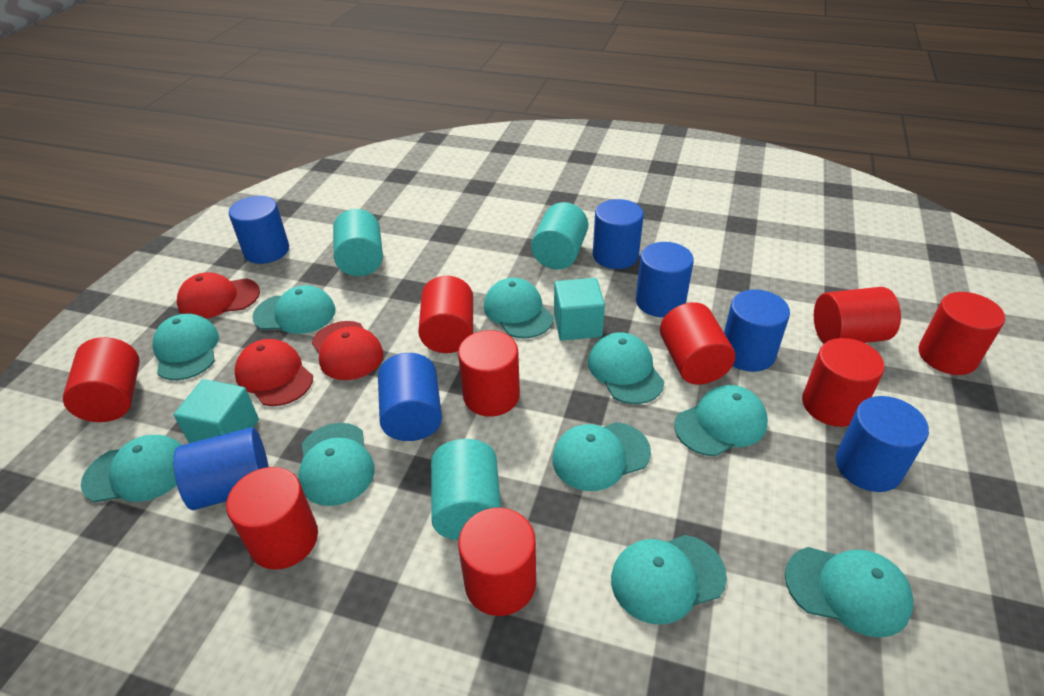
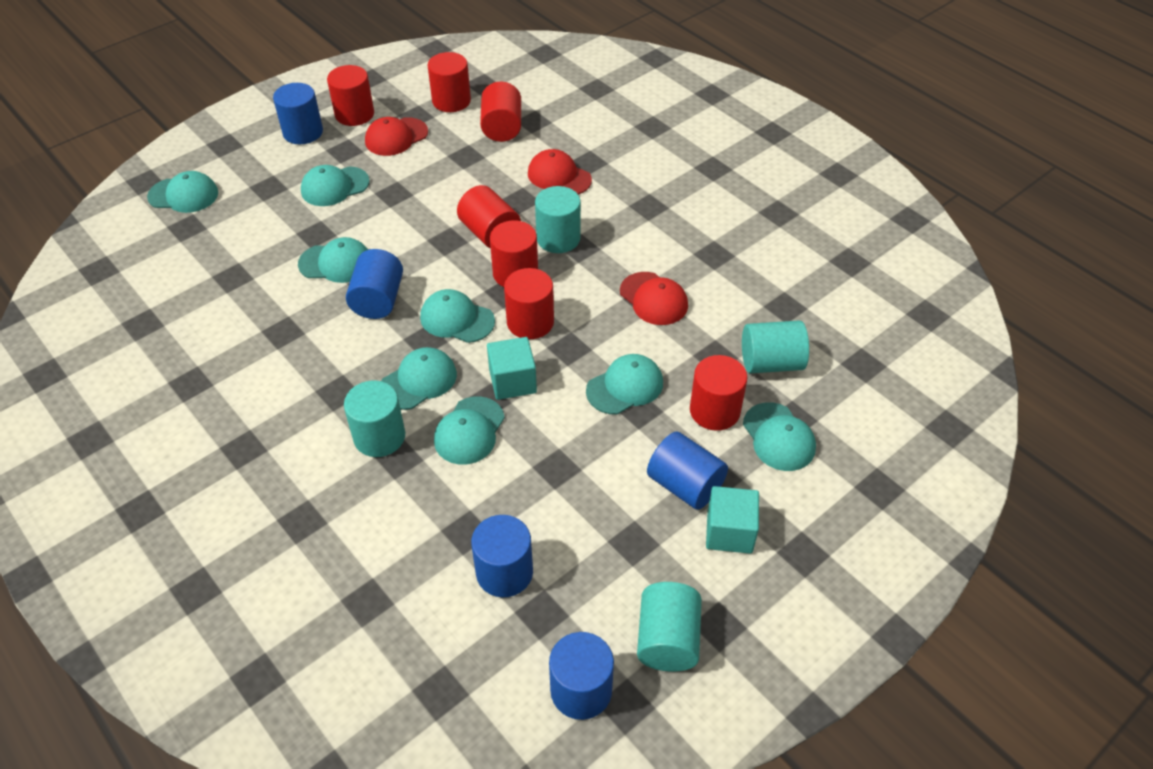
blue cylinder: 7 -> 5
red cylinder: 9 -> 7
turquoise cap: 10 -> 8
turquoise cylinder: 3 -> 4

